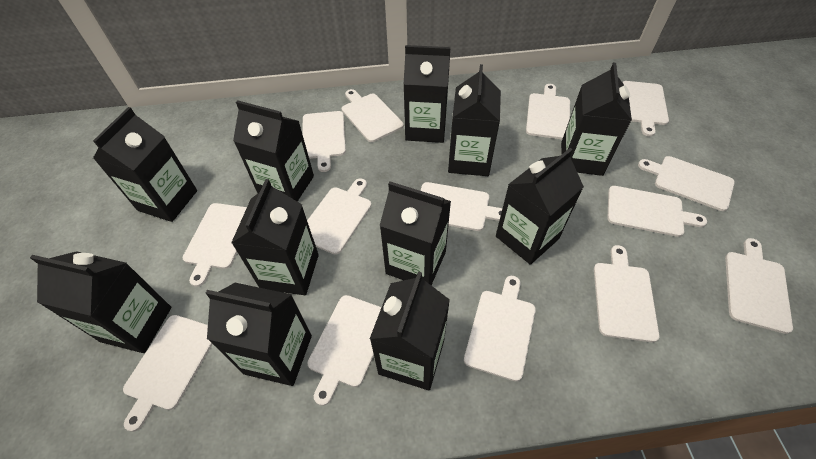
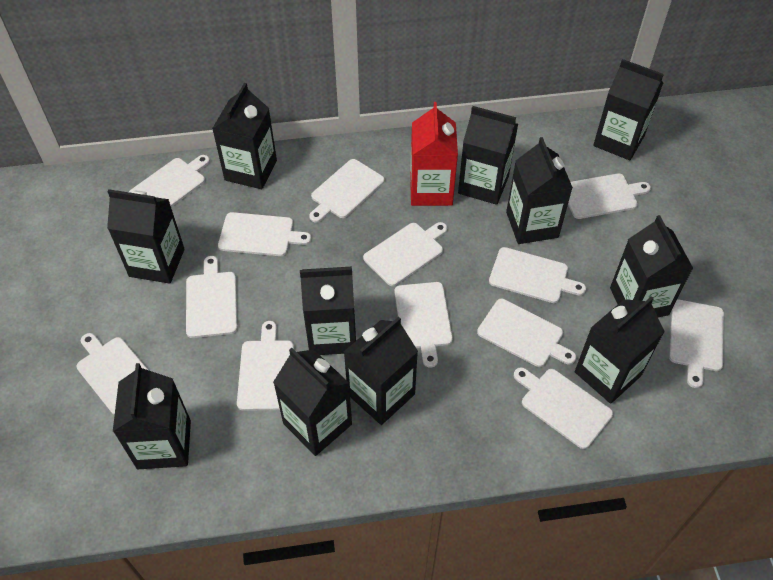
red carton: 0 -> 1
white cutting board: 14 -> 13

